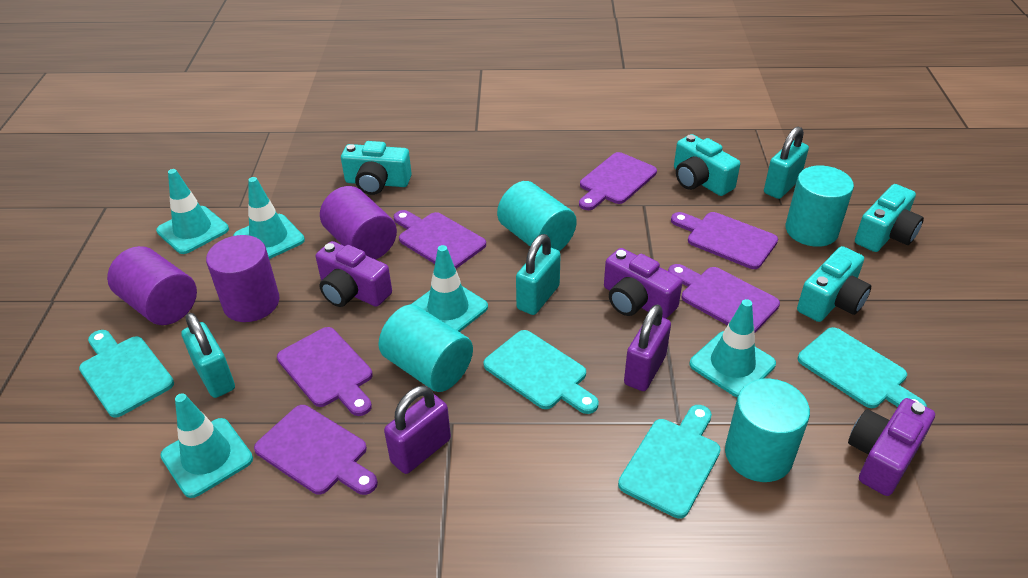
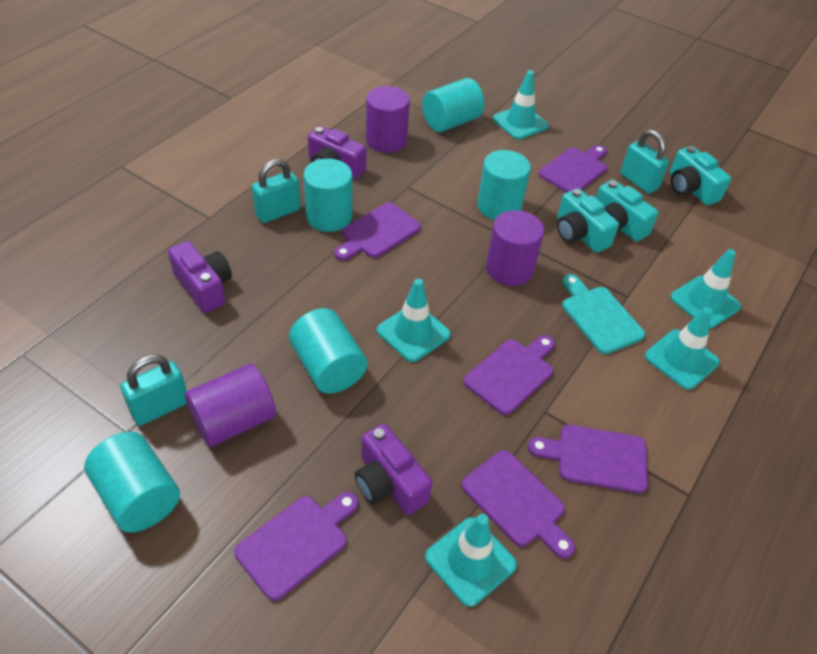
purple padlock: 2 -> 0
turquoise camera: 4 -> 3
turquoise cutting board: 4 -> 1
turquoise cylinder: 4 -> 5

